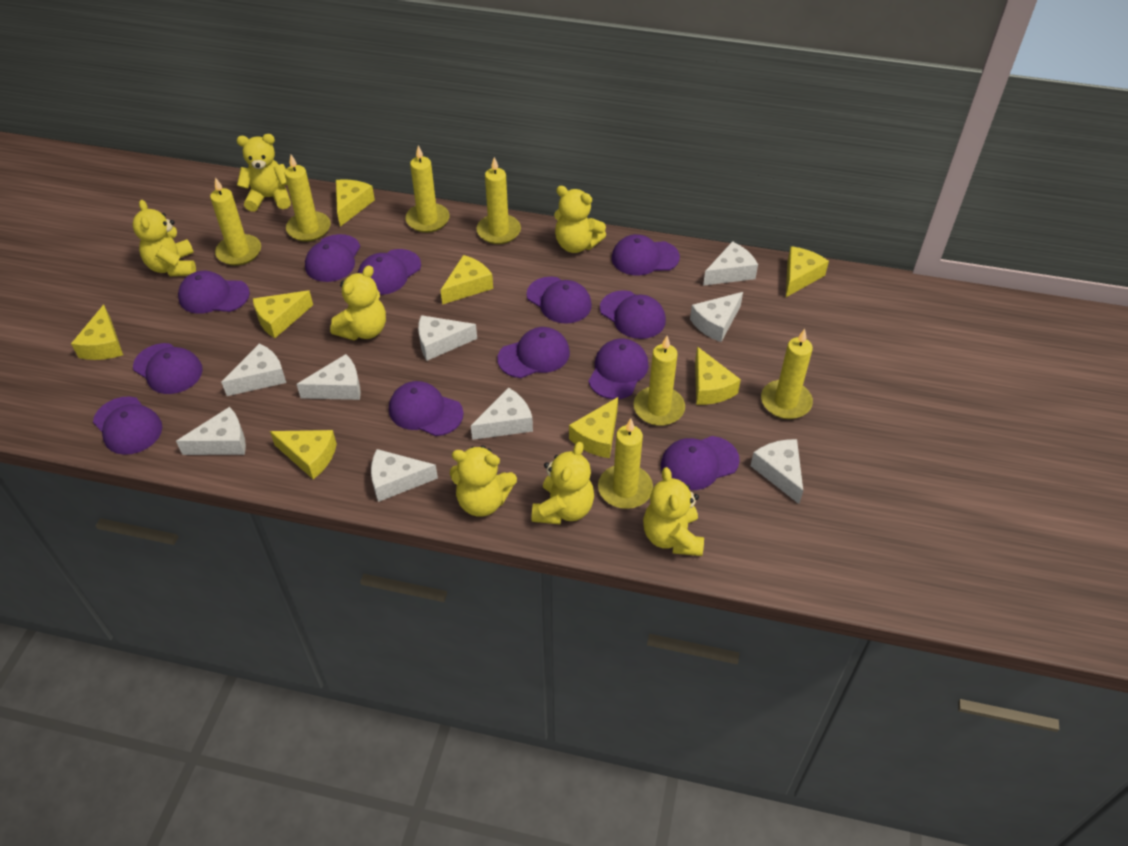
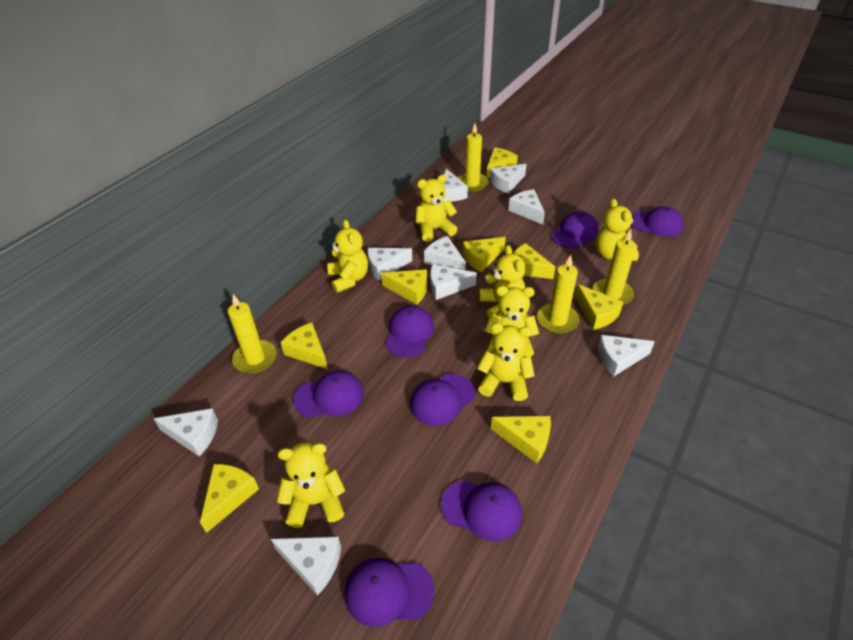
purple cap: 12 -> 7
yellow candle: 7 -> 4

